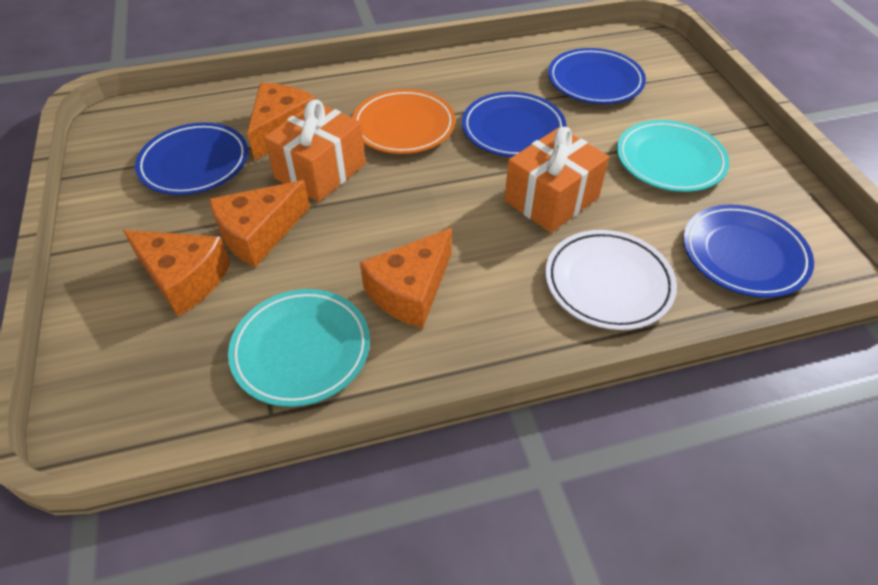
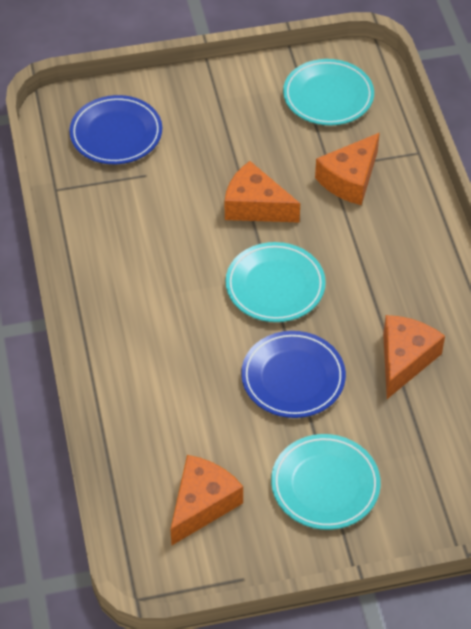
blue plate: 4 -> 2
orange gift: 2 -> 0
orange plate: 1 -> 0
turquoise plate: 2 -> 3
white plate: 1 -> 0

